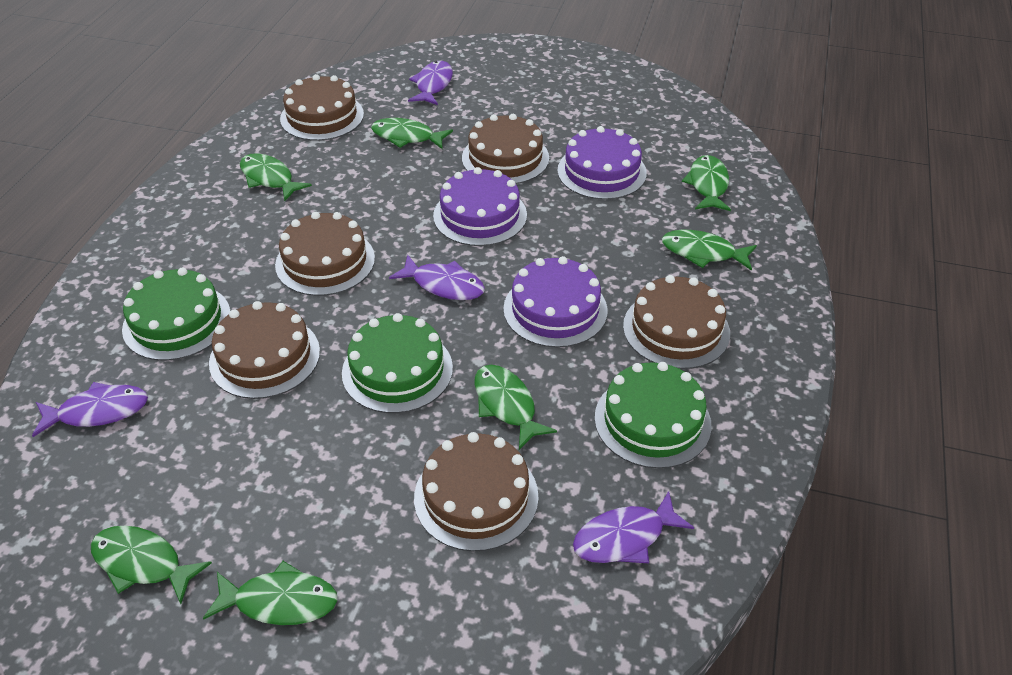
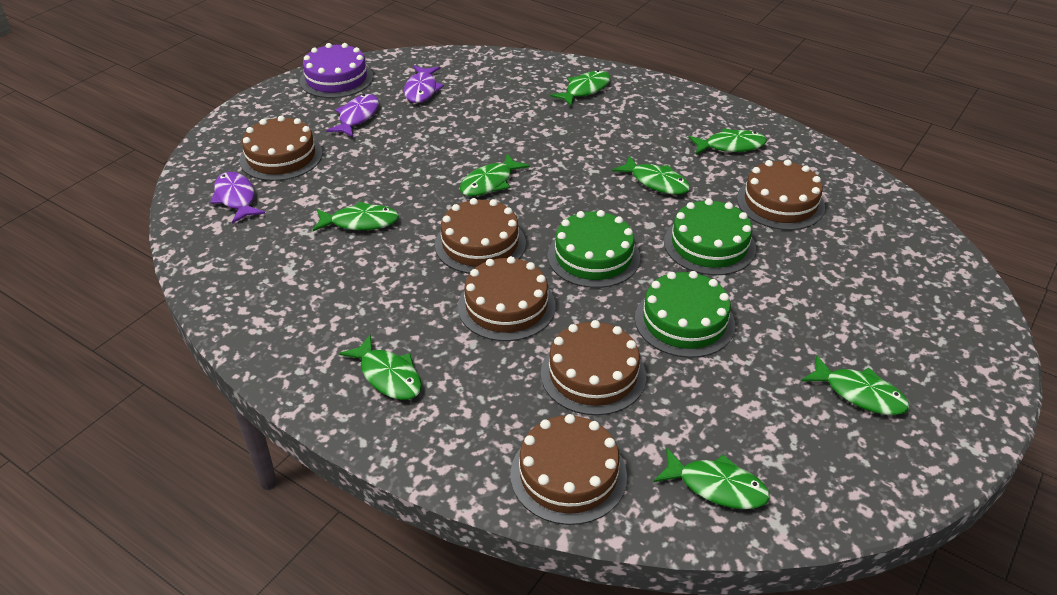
green fish: 7 -> 8
purple cake: 3 -> 1
purple fish: 4 -> 3

